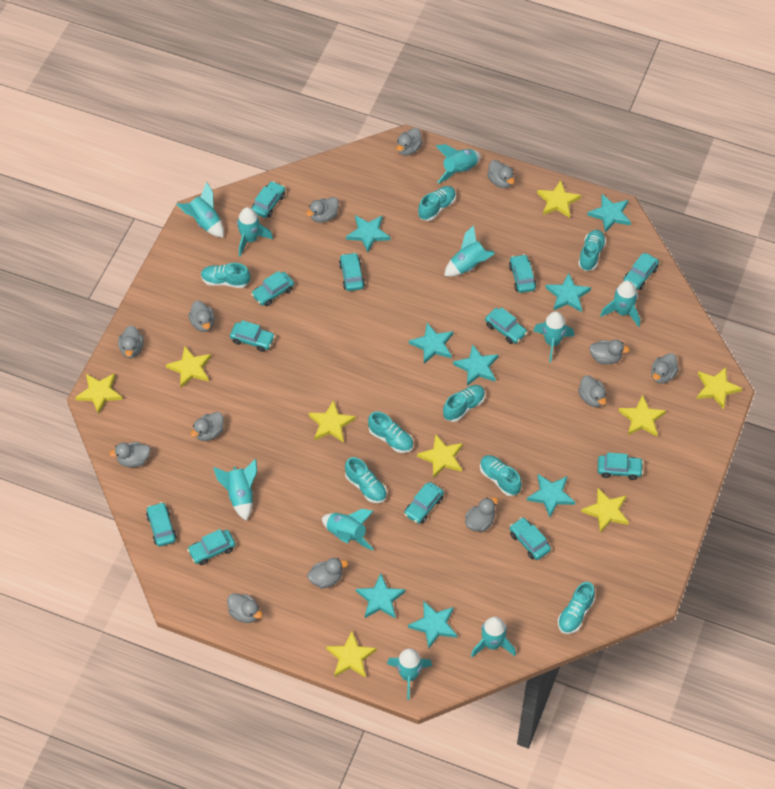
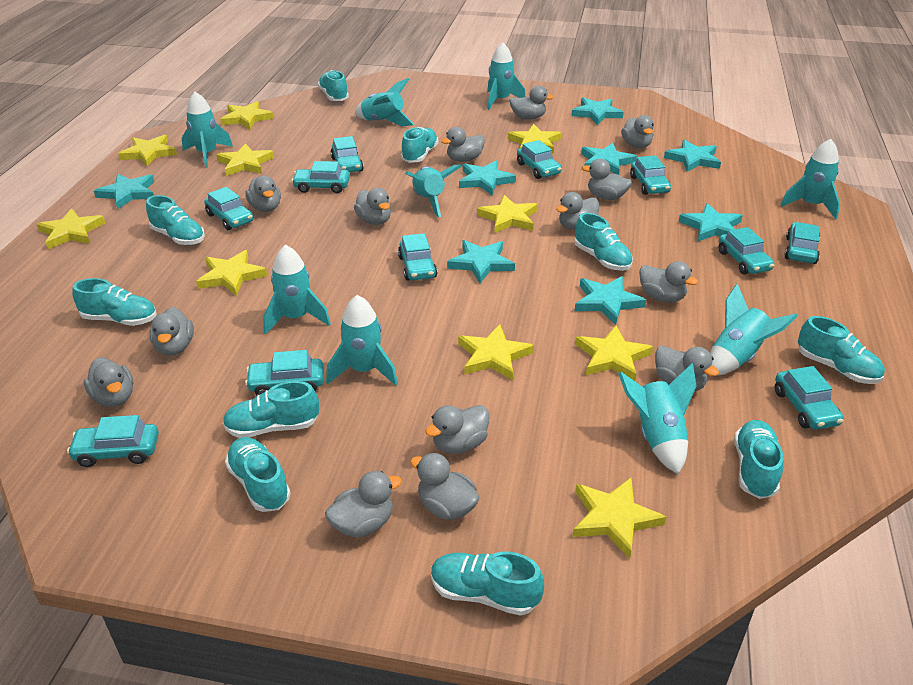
grey duck: 13 -> 14
turquoise car: 12 -> 11
turquoise rocket: 10 -> 9
turquoise shoe: 8 -> 10
yellow star: 9 -> 10

